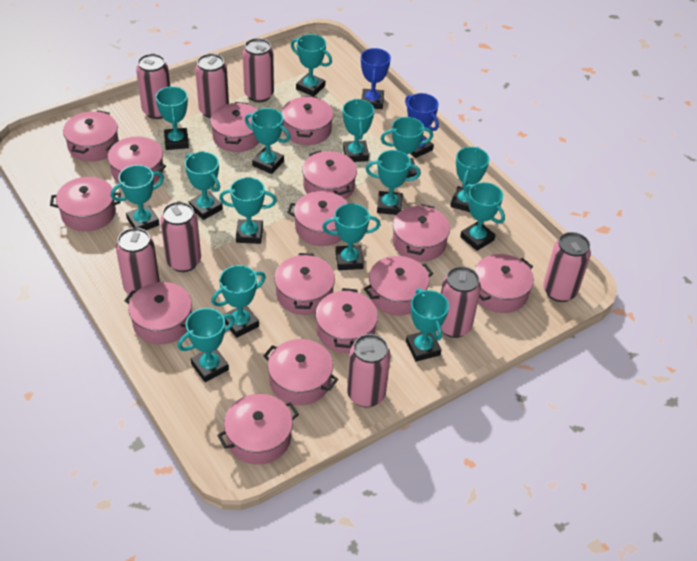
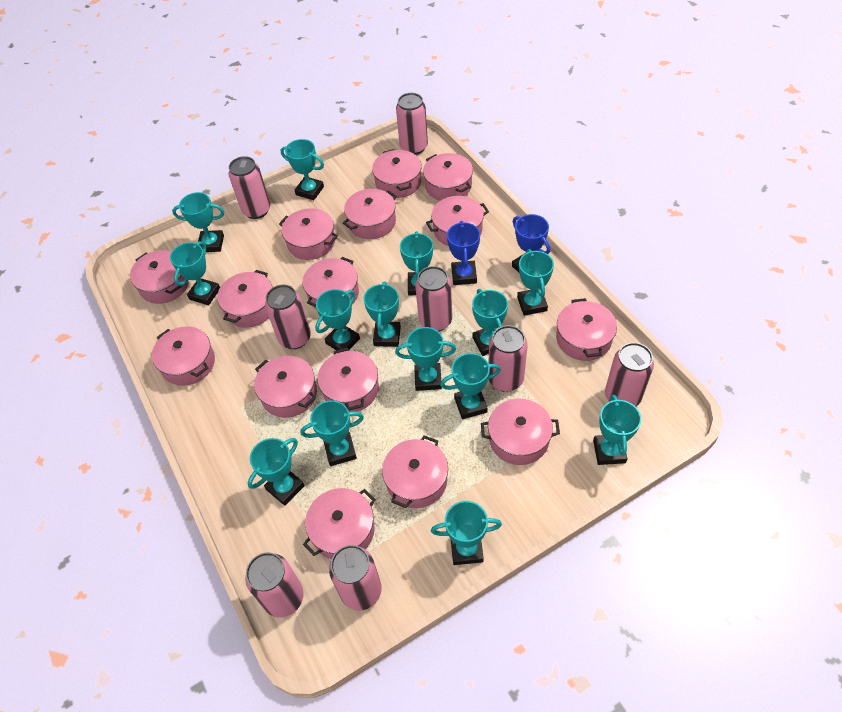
turquoise trophy: 15 -> 14

